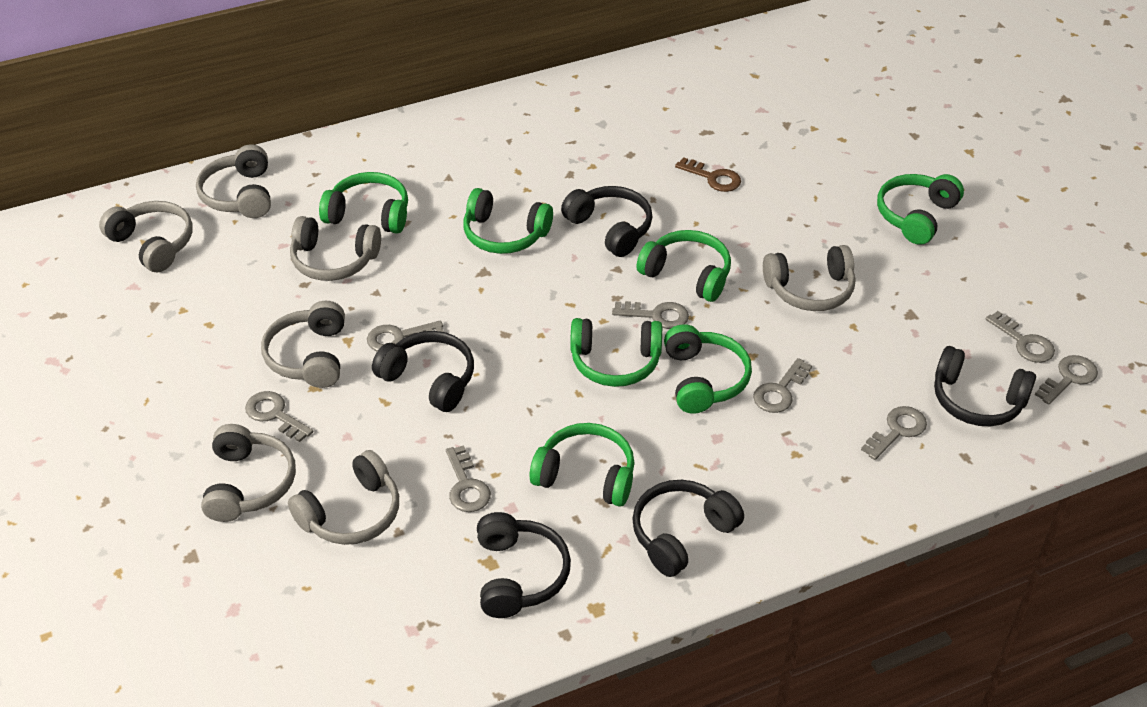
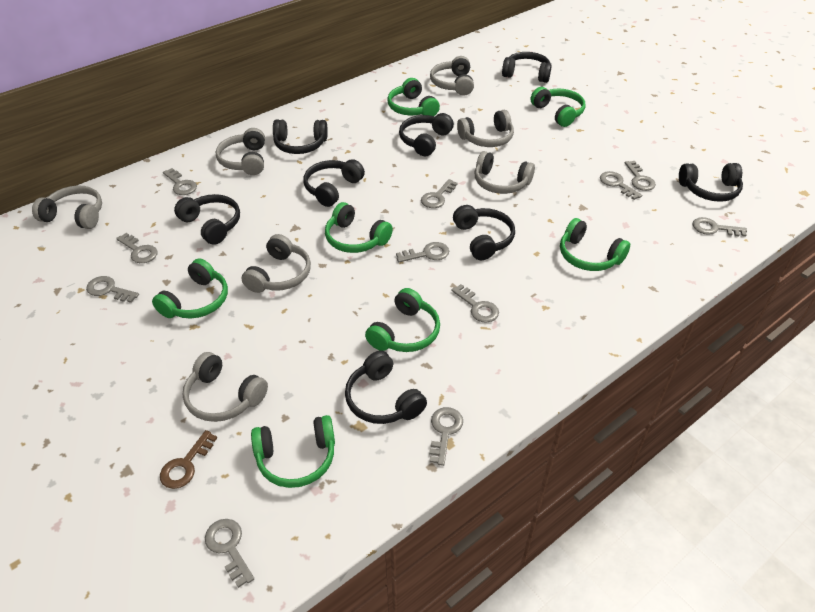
black headphones: 5 -> 8
grey key: 8 -> 11

